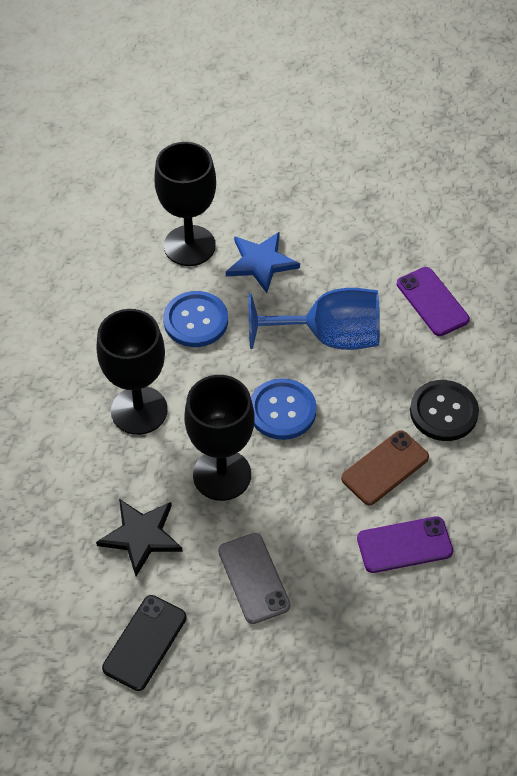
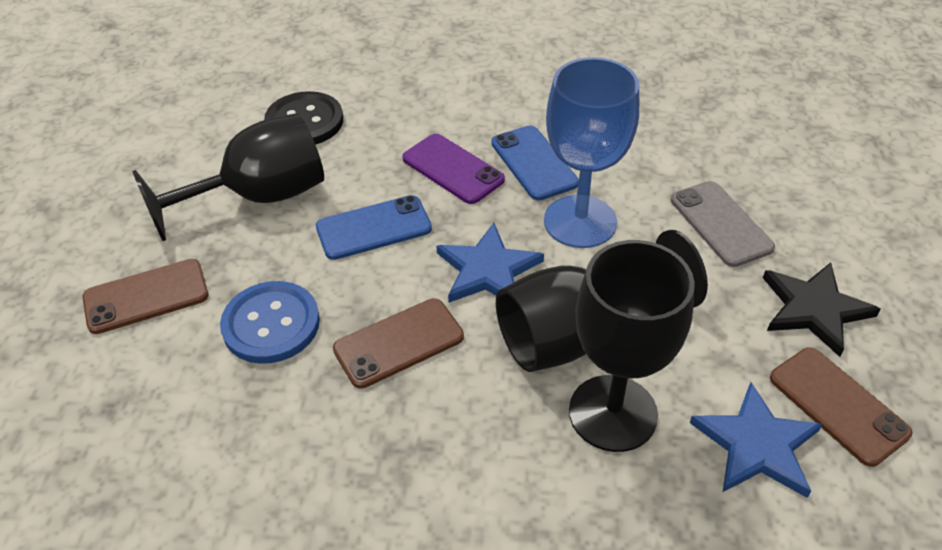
black phone: 1 -> 0
blue button: 2 -> 1
blue phone: 0 -> 2
blue star: 1 -> 2
brown phone: 1 -> 3
purple phone: 2 -> 1

